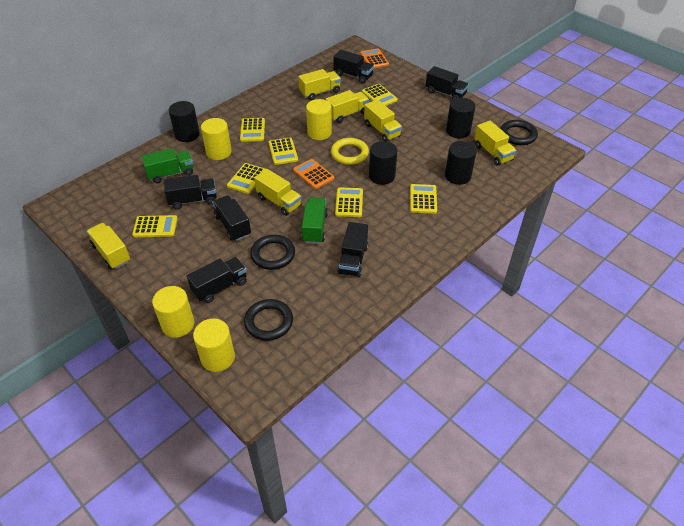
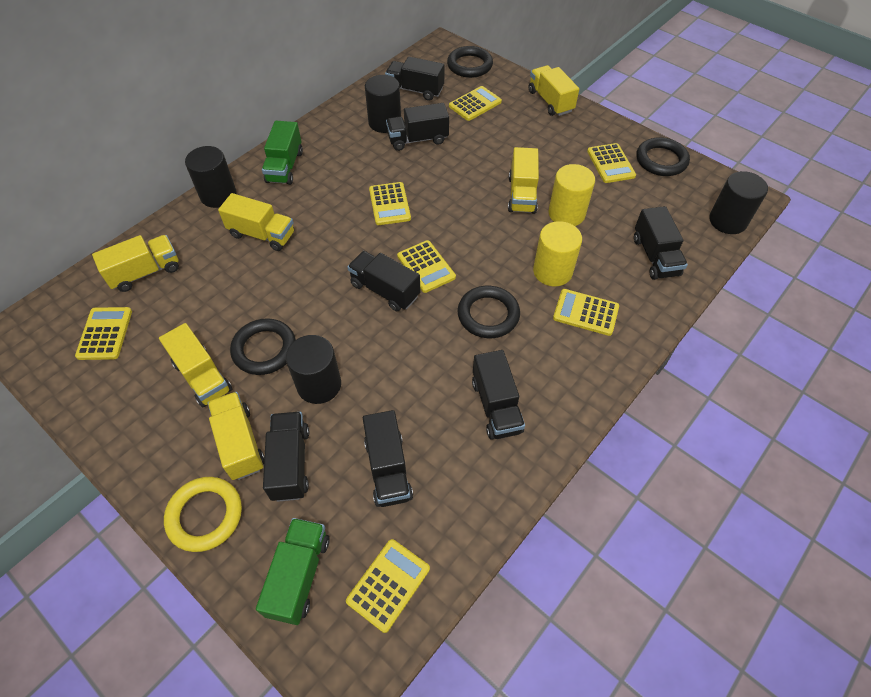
black ring: 3 -> 4
black truck: 6 -> 7
orange calculator: 2 -> 0
yellow cylinder: 4 -> 2

